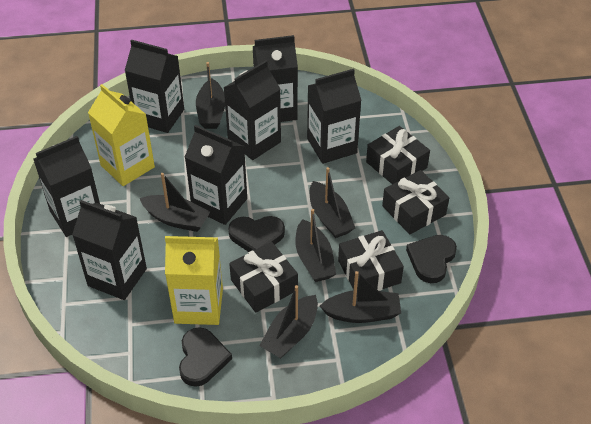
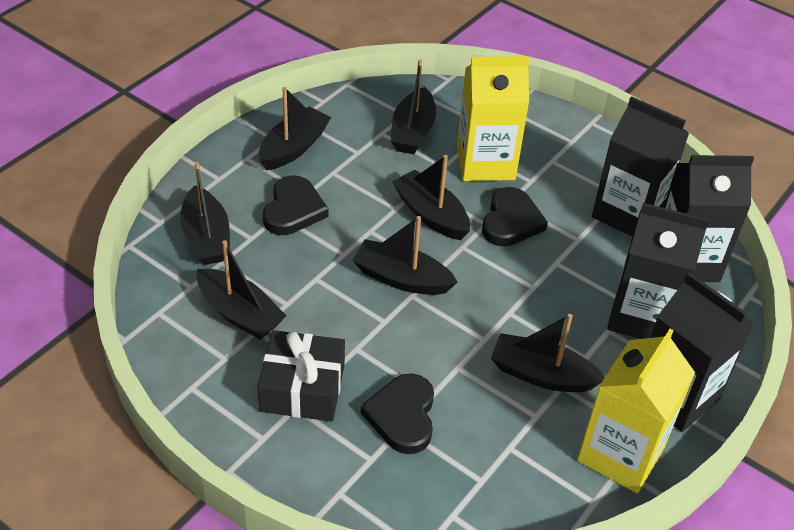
black boat: 6 -> 7
black carton: 7 -> 4
black gift: 4 -> 1

